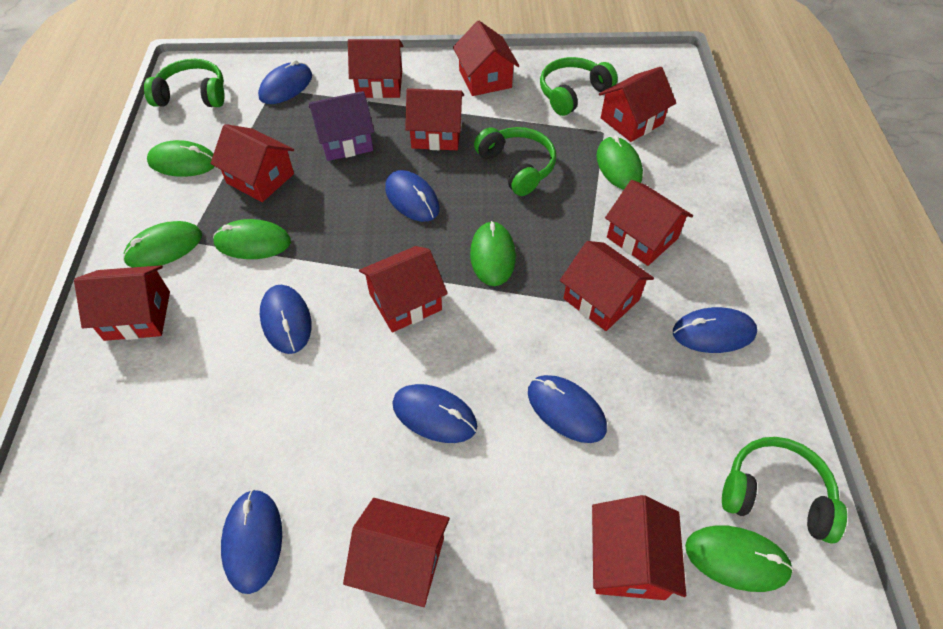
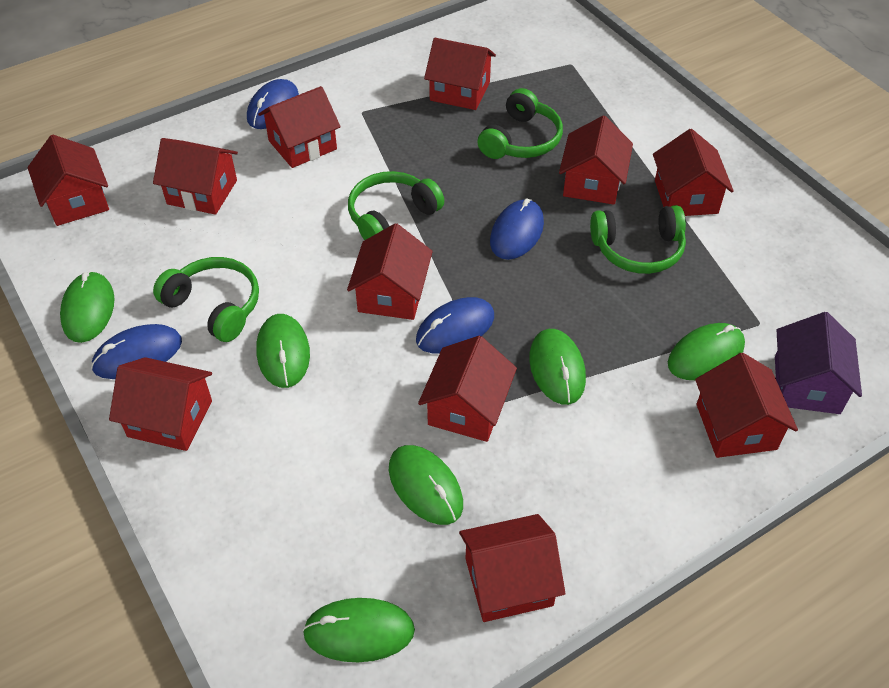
blue mouse: 7 -> 4

